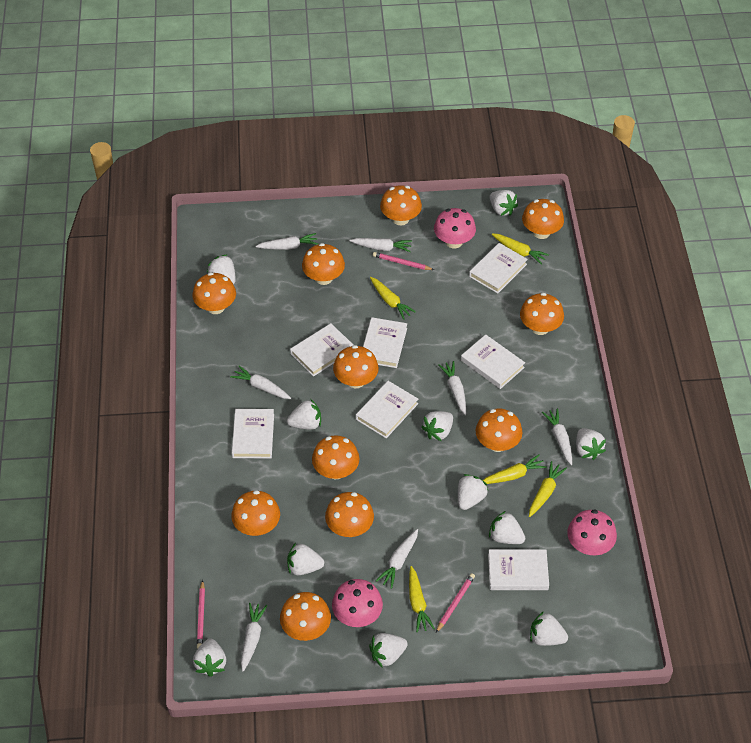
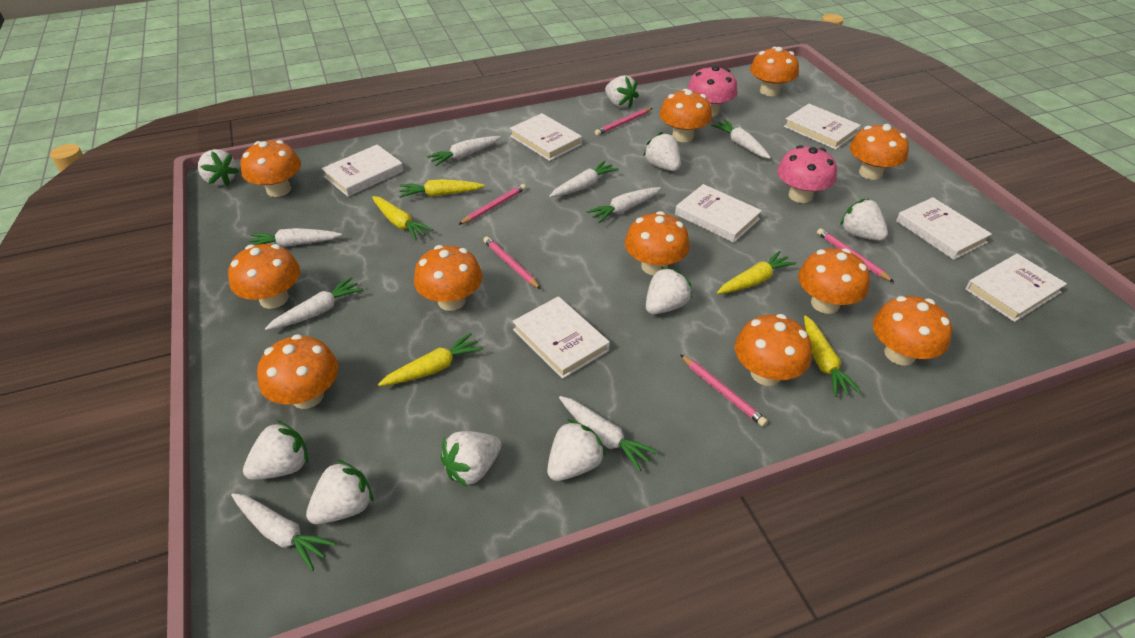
pink mushroom: 3 -> 2
pink pencil: 3 -> 5
white carrot: 7 -> 8
white strawberry: 11 -> 9

